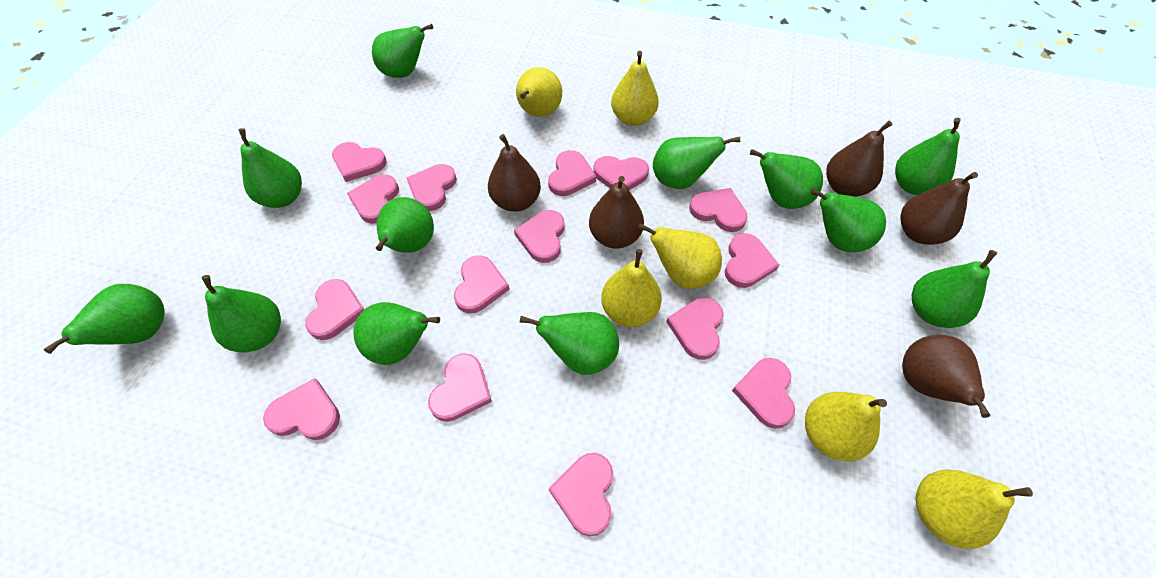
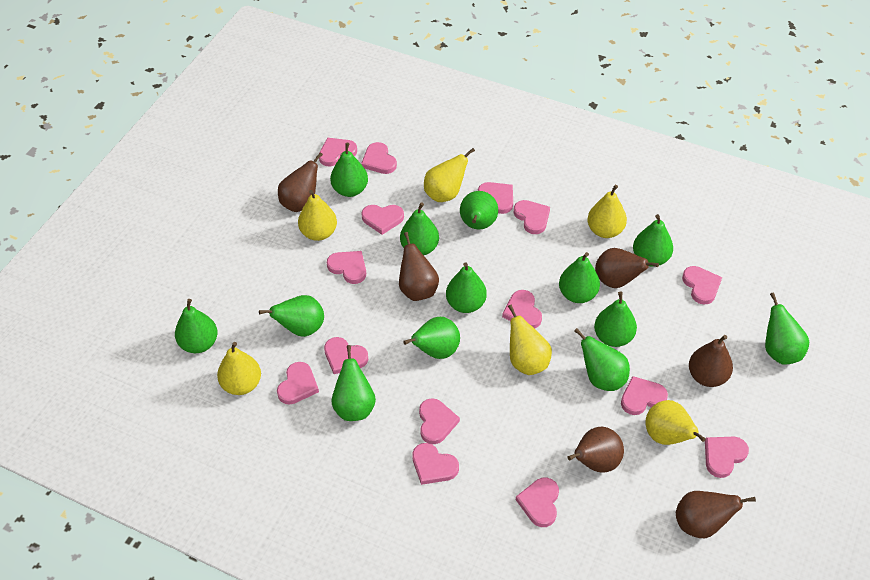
brown pear: 5 -> 6
green pear: 12 -> 13

